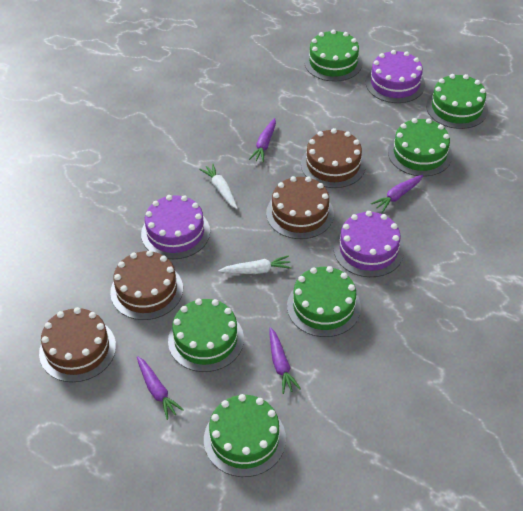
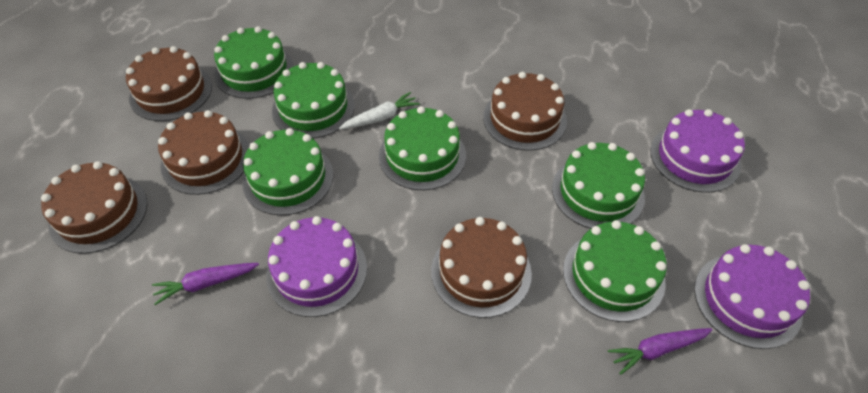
brown cake: 4 -> 5
purple carrot: 4 -> 2
white carrot: 2 -> 1

